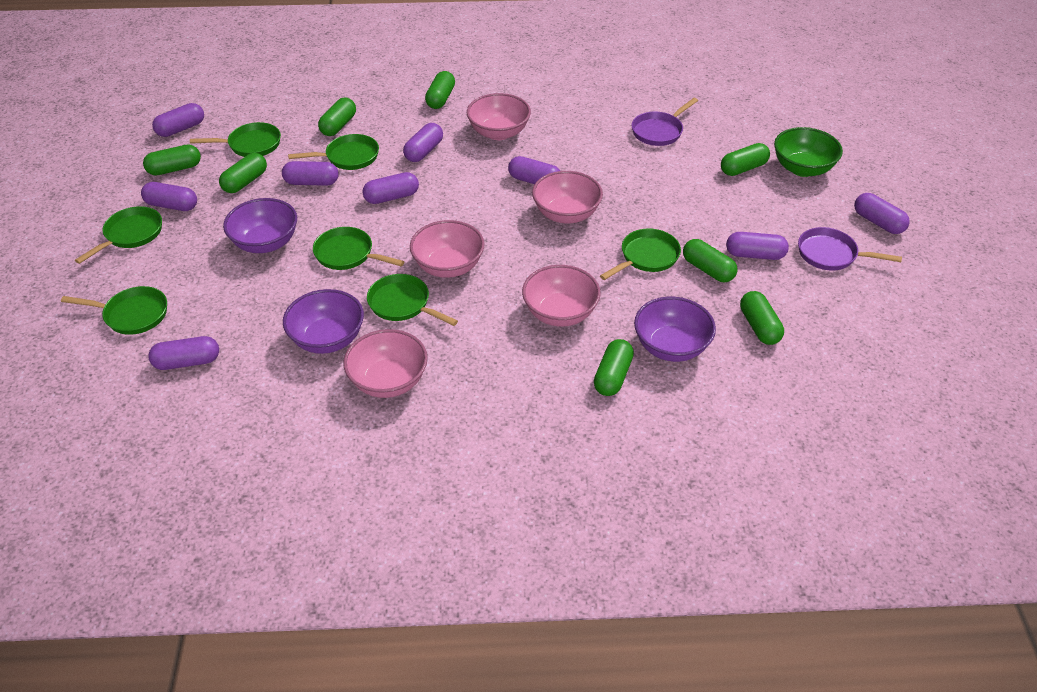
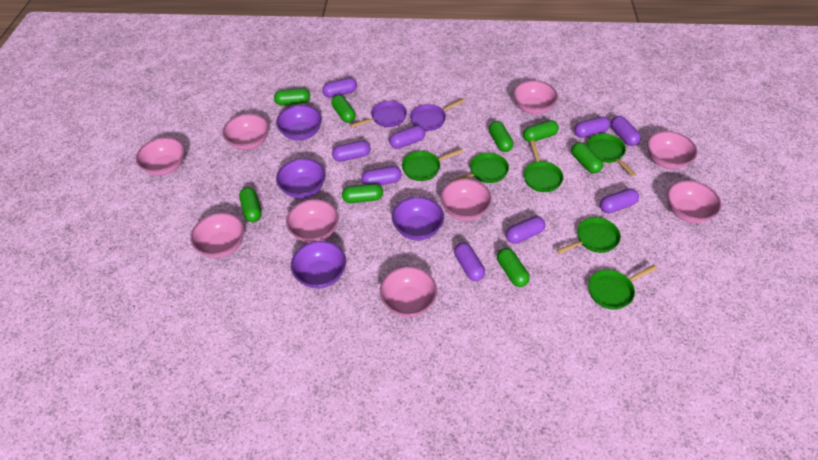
green bowl: 1 -> 0
green pan: 7 -> 6
pink bowl: 5 -> 9
purple bowl: 3 -> 4

